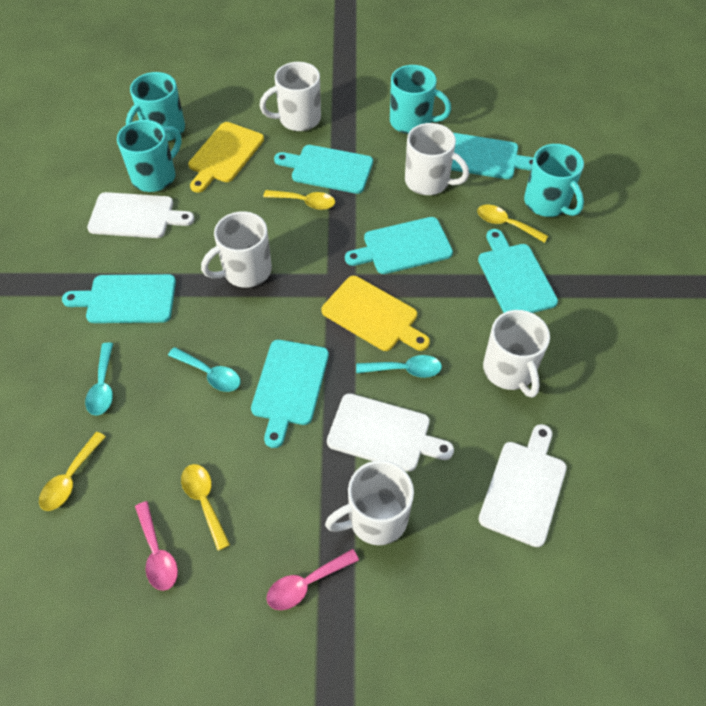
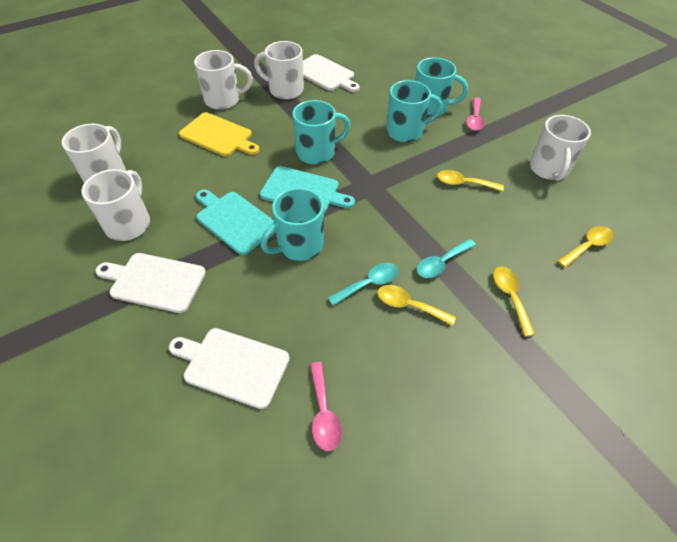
turquoise cutting board: 6 -> 2
turquoise spoon: 3 -> 2
yellow cutting board: 2 -> 1

